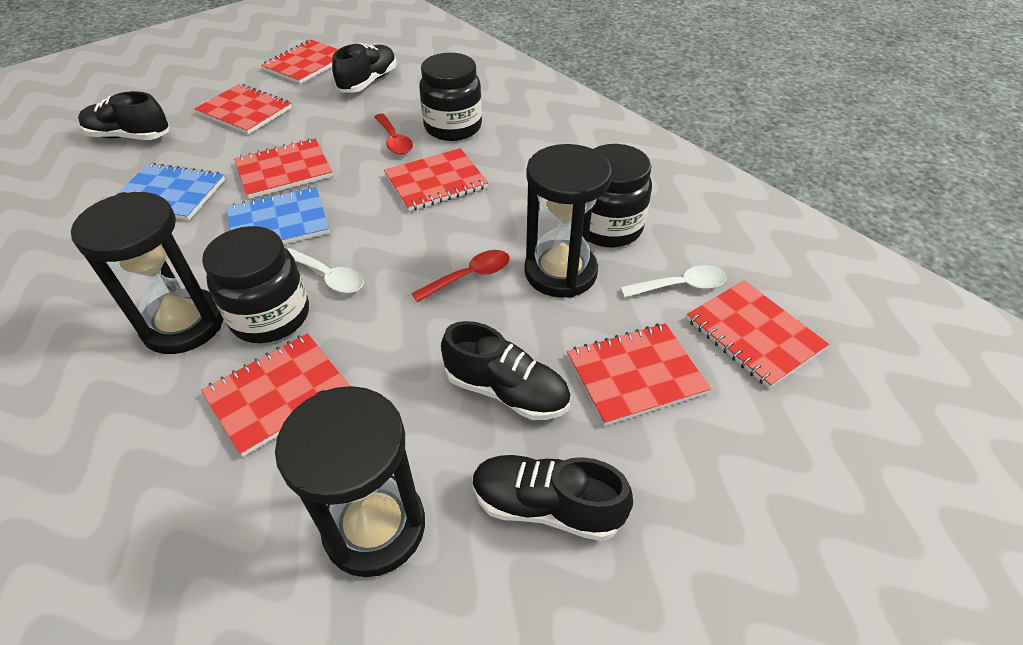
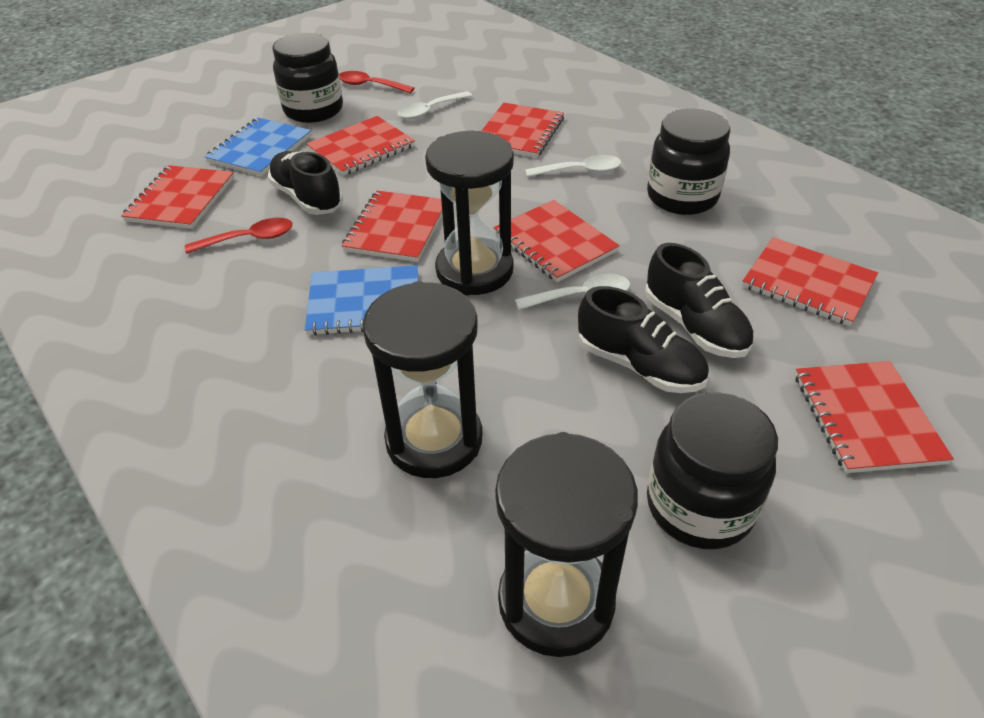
black shoe: 4 -> 3
white spoon: 2 -> 3

